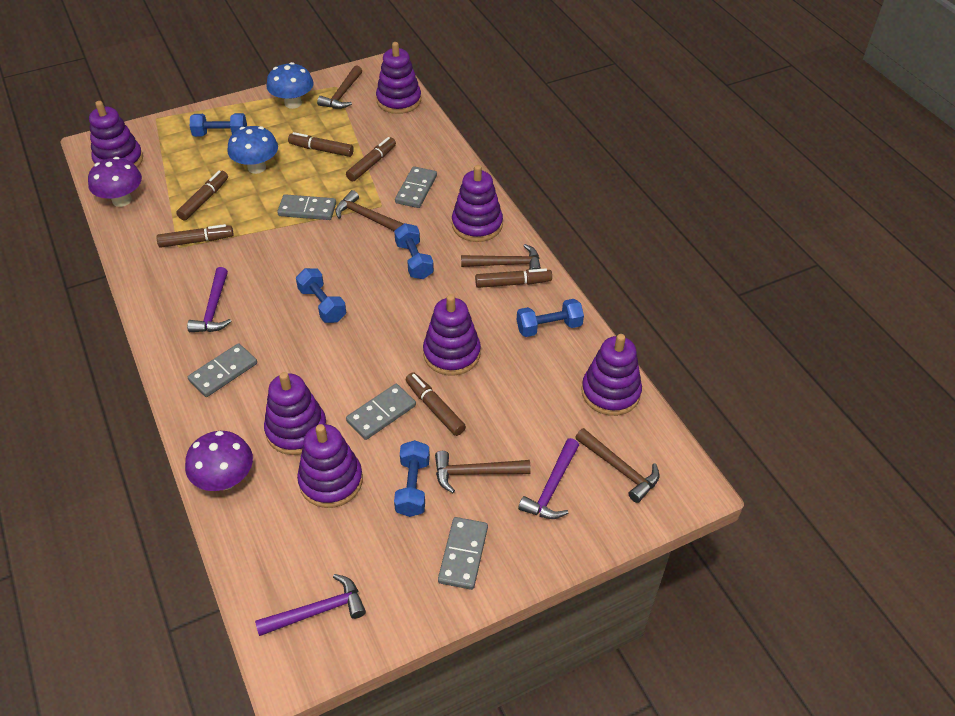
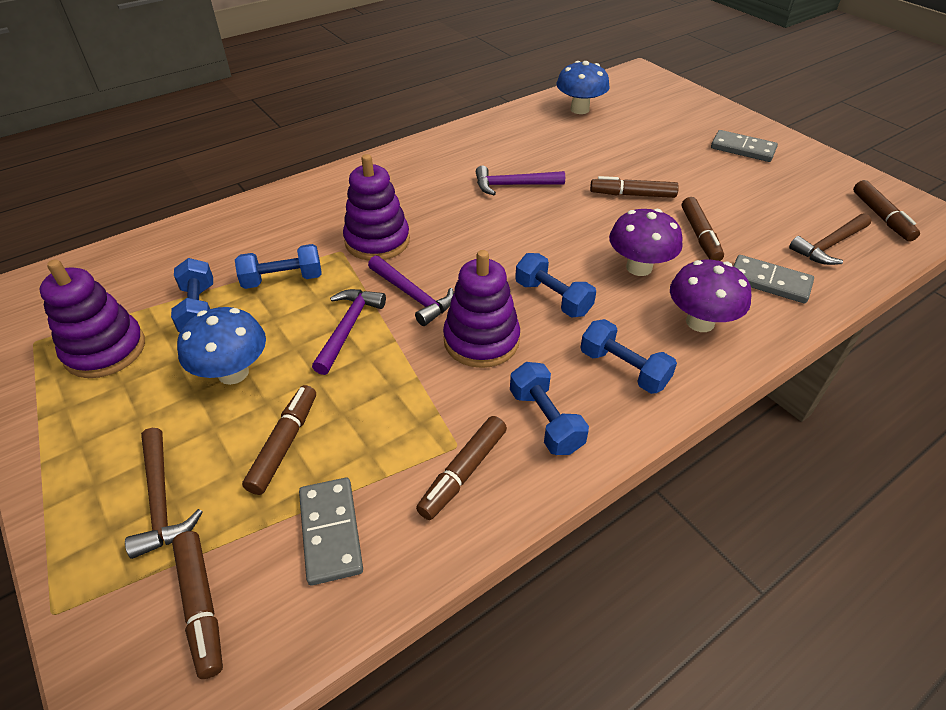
brown hammer: 5 -> 2
grey domino: 5 -> 3
purple stacking toy: 7 -> 3

